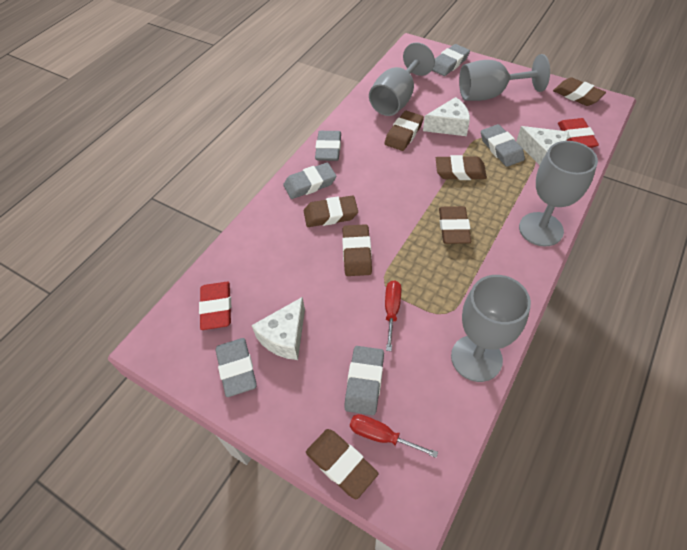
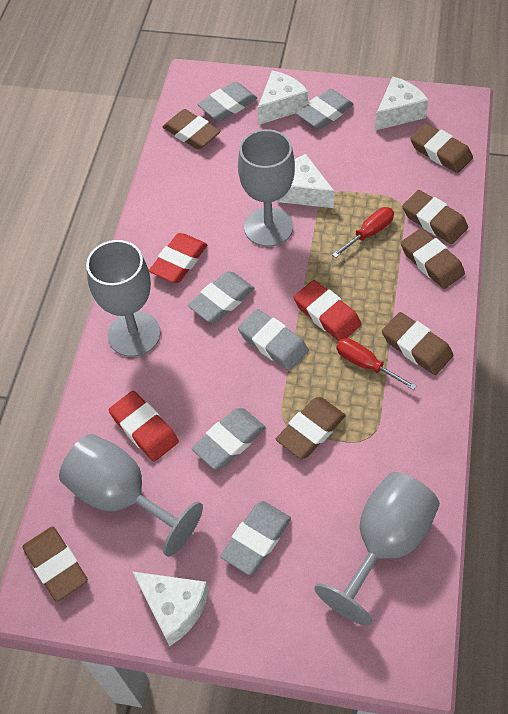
red eraser: 2 -> 3
white cheese: 3 -> 4

